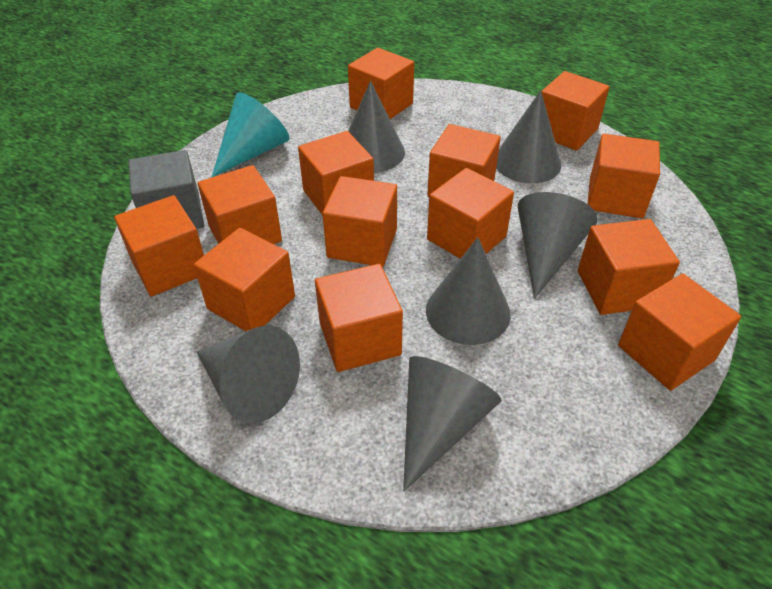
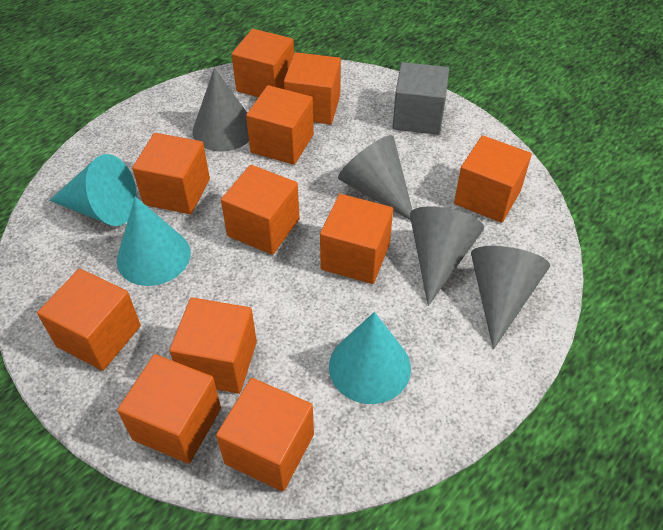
grey cone: 6 -> 4
orange cube: 13 -> 11
turquoise cone: 1 -> 3

